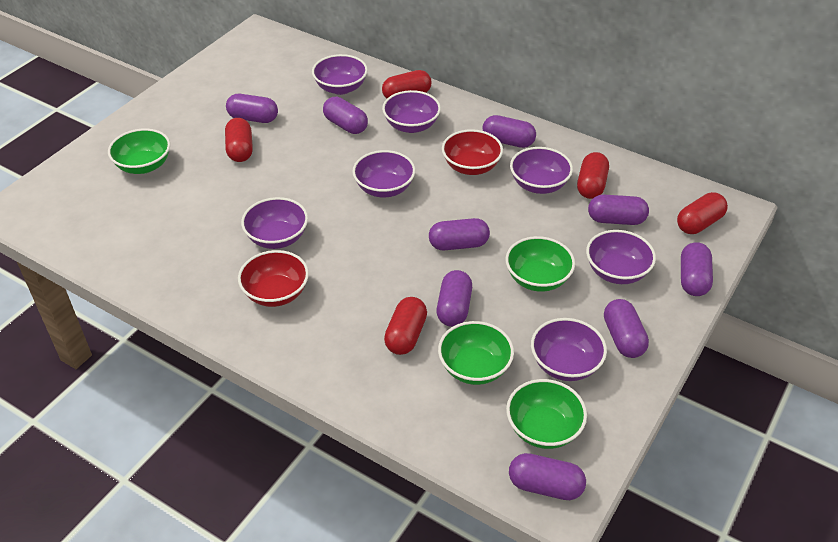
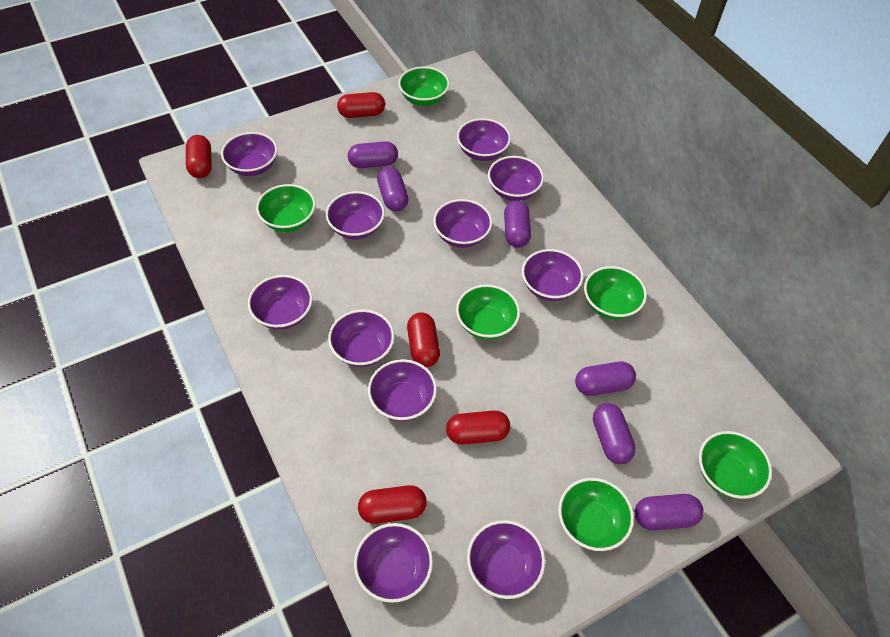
green bowl: 4 -> 6
purple bowl: 7 -> 11
purple capsule: 9 -> 6
red bowl: 2 -> 0

